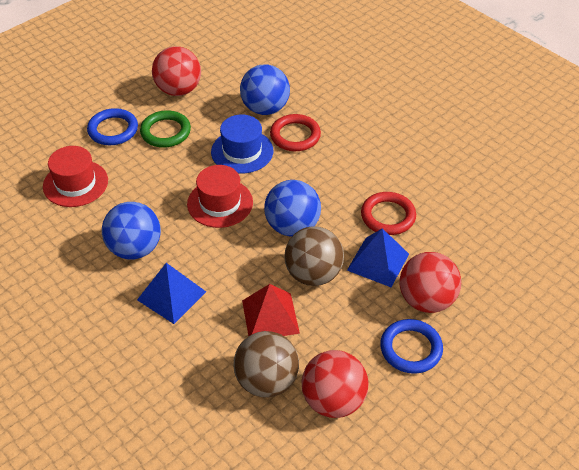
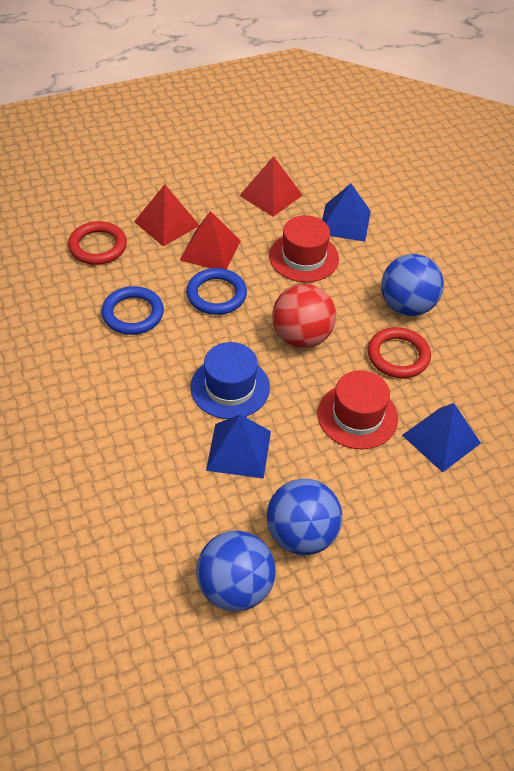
blue pyramid: 2 -> 3
brown ball: 2 -> 0
green ring: 1 -> 0
red ball: 3 -> 1
red pyramid: 1 -> 3

